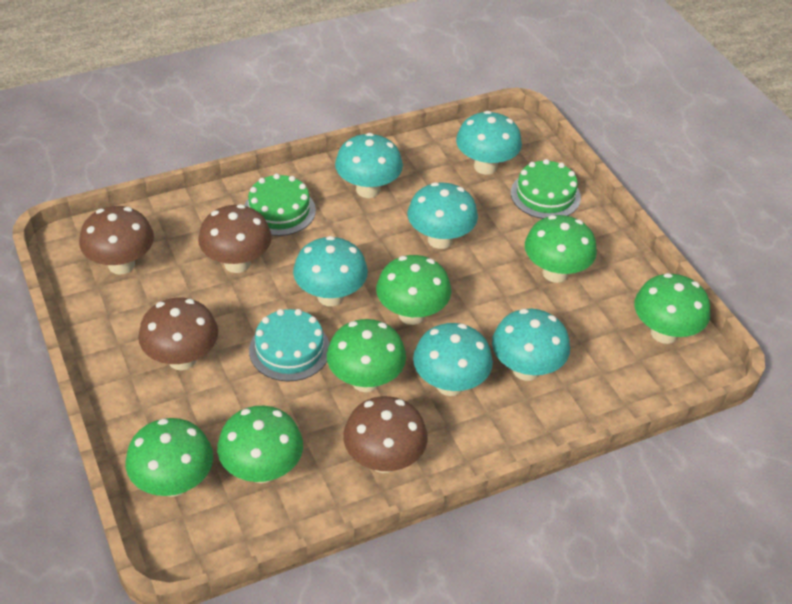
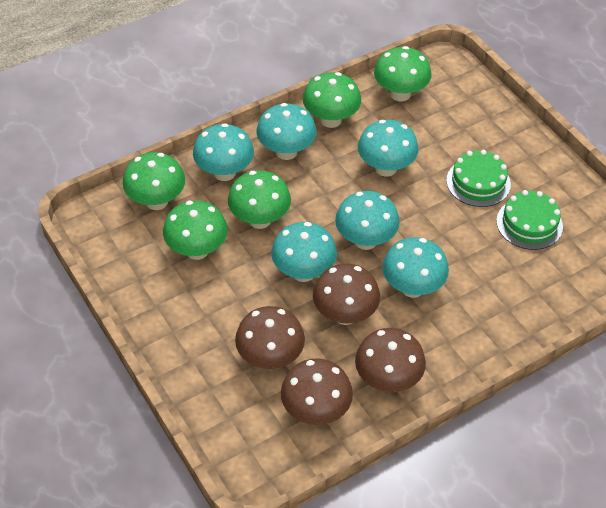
green mushroom: 6 -> 5
turquoise cake: 1 -> 0

